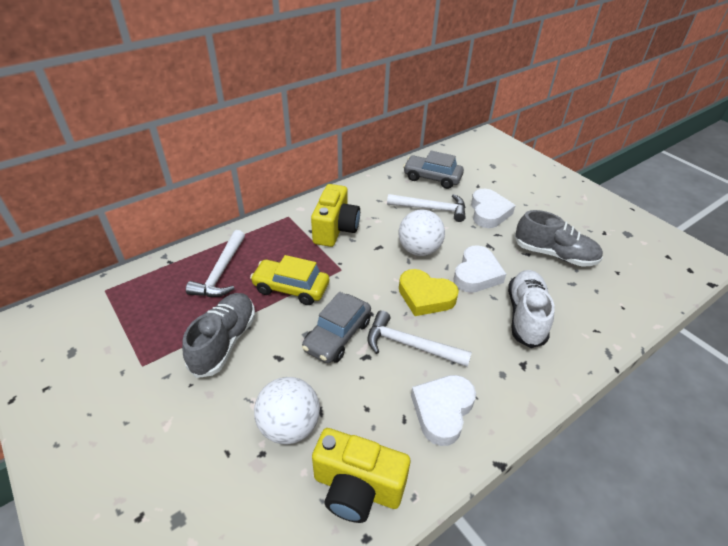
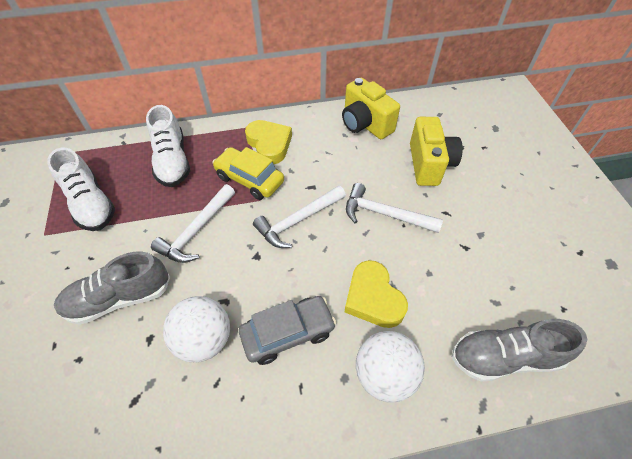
grey car: 2 -> 1
white heart: 3 -> 0
white shoe: 1 -> 2
yellow heart: 1 -> 2

